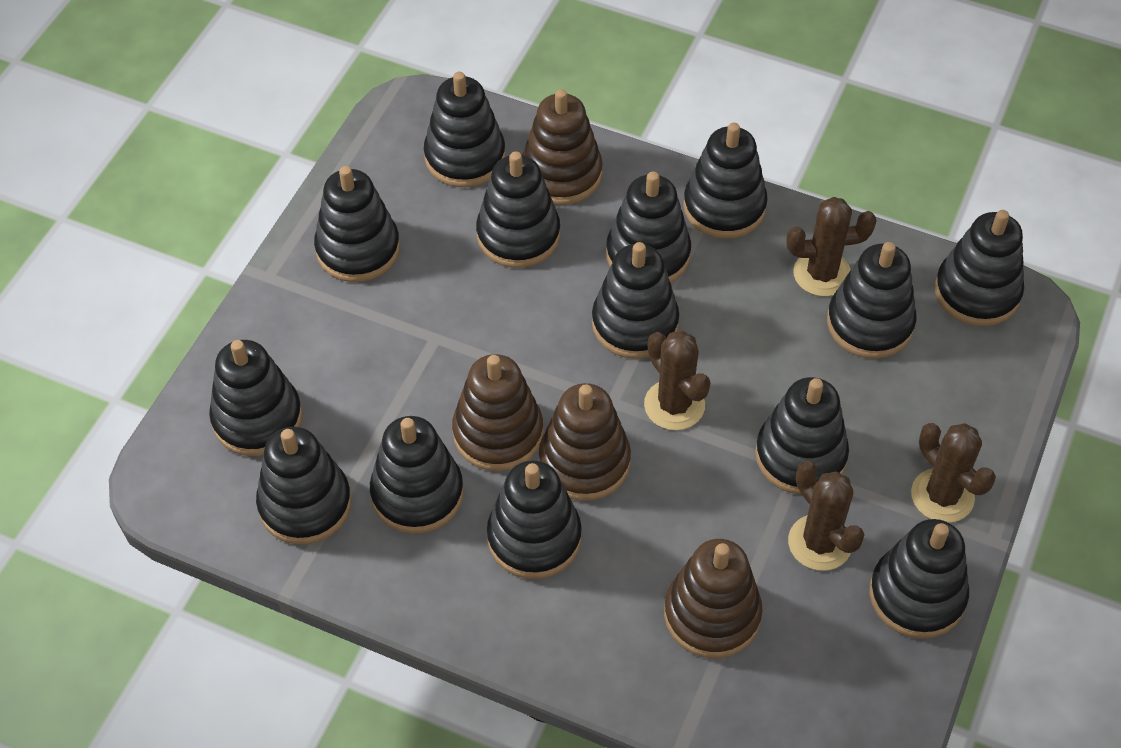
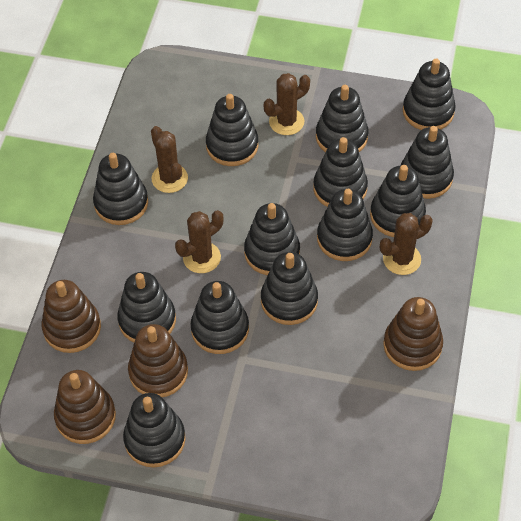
black stacking toy: 14 -> 13

